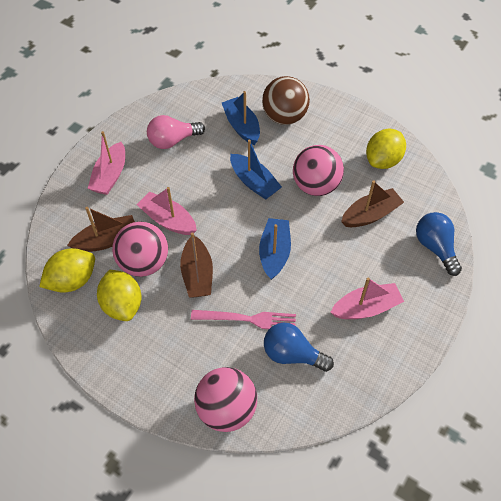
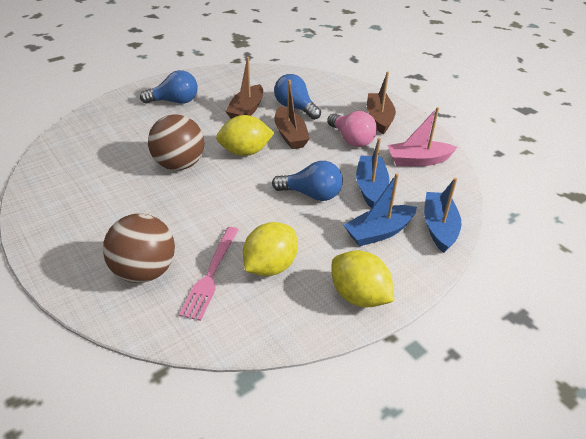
blue light bulb: 2 -> 3
brown ball: 1 -> 2
pink ball: 3 -> 0
pink boat: 3 -> 1

